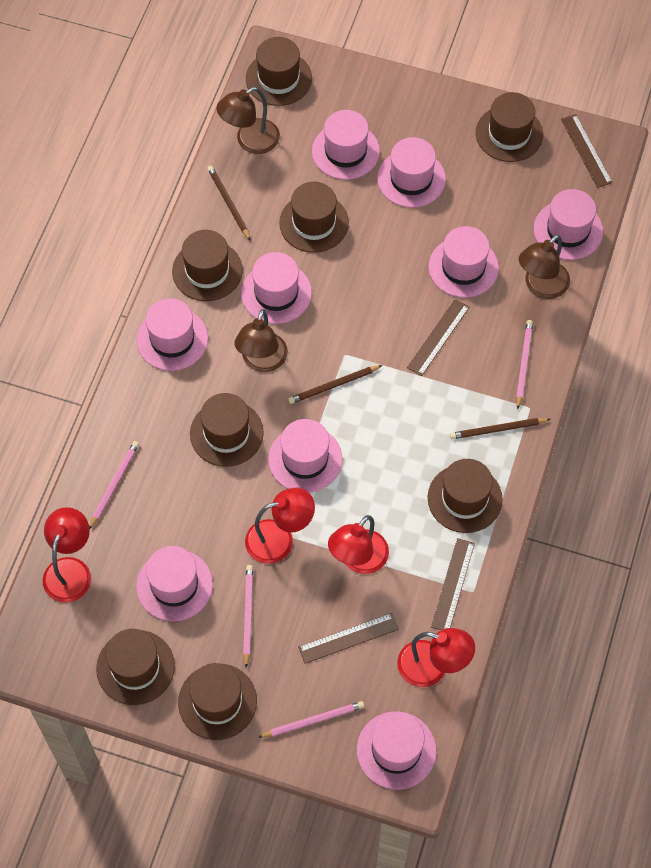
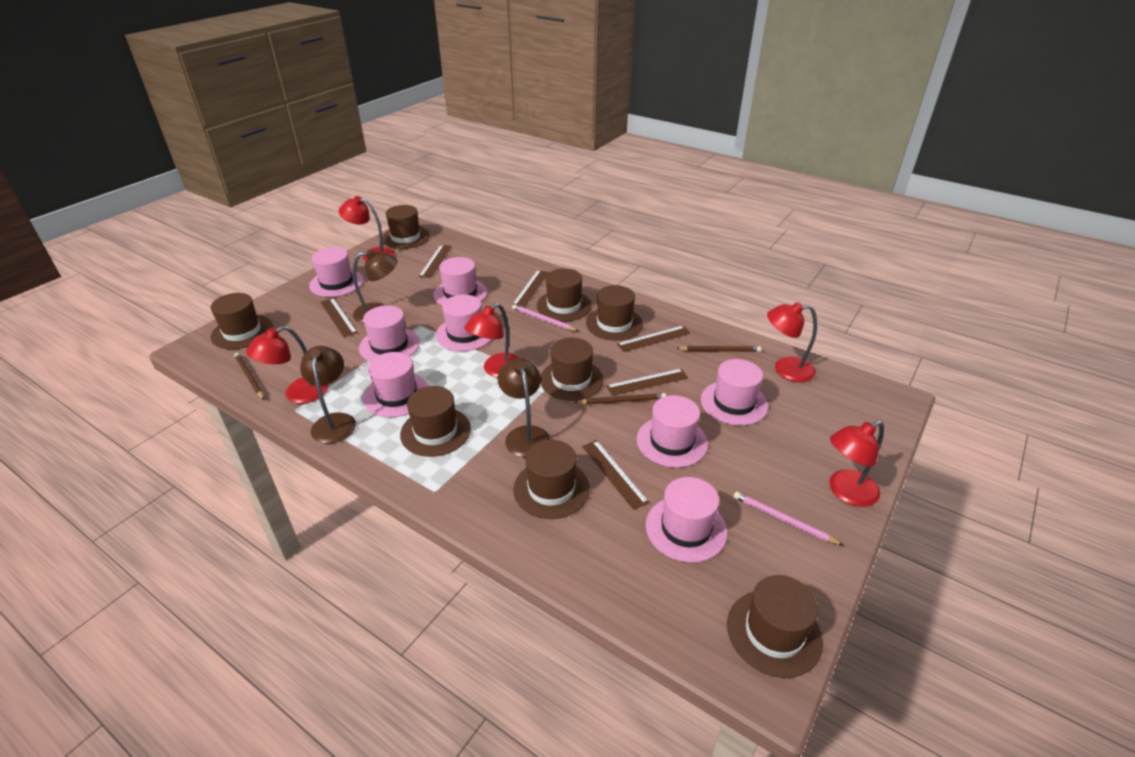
brown ruler: 4 -> 6
pink hat: 9 -> 8
pink pencil: 4 -> 2
red lamp: 4 -> 5

